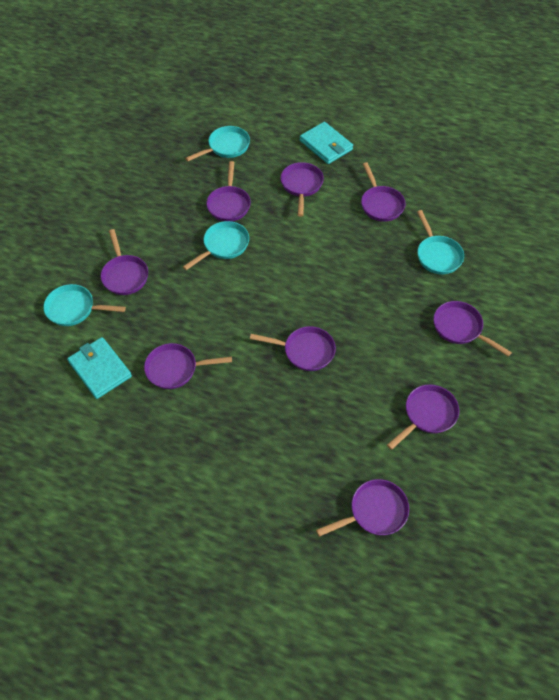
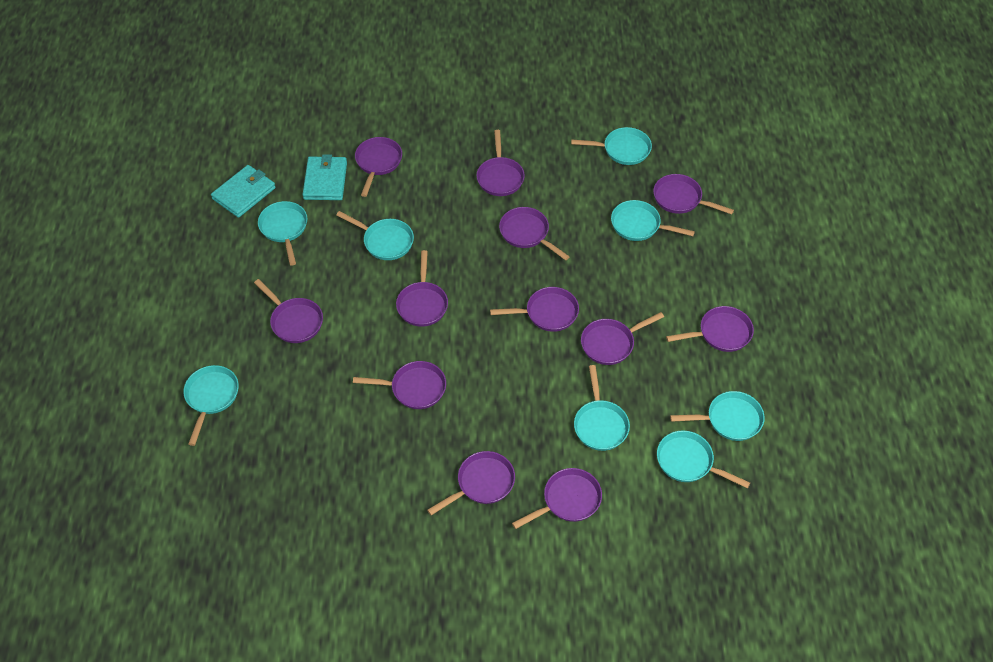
purple pan: 9 -> 12
turquoise pan: 4 -> 8

